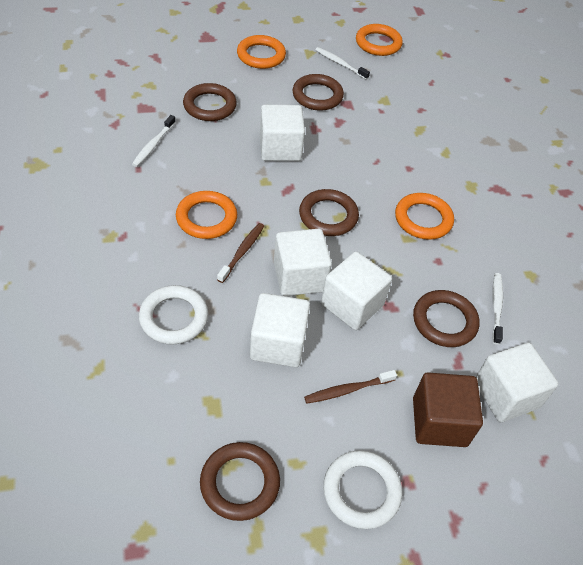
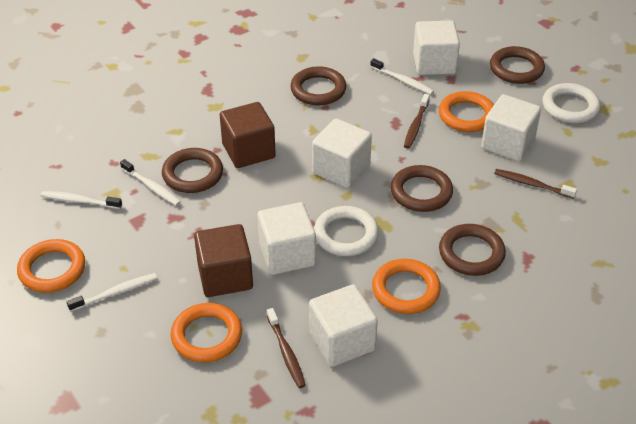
brown cube: 1 -> 2
brown toothbrush: 2 -> 3
white toothbrush: 3 -> 4

